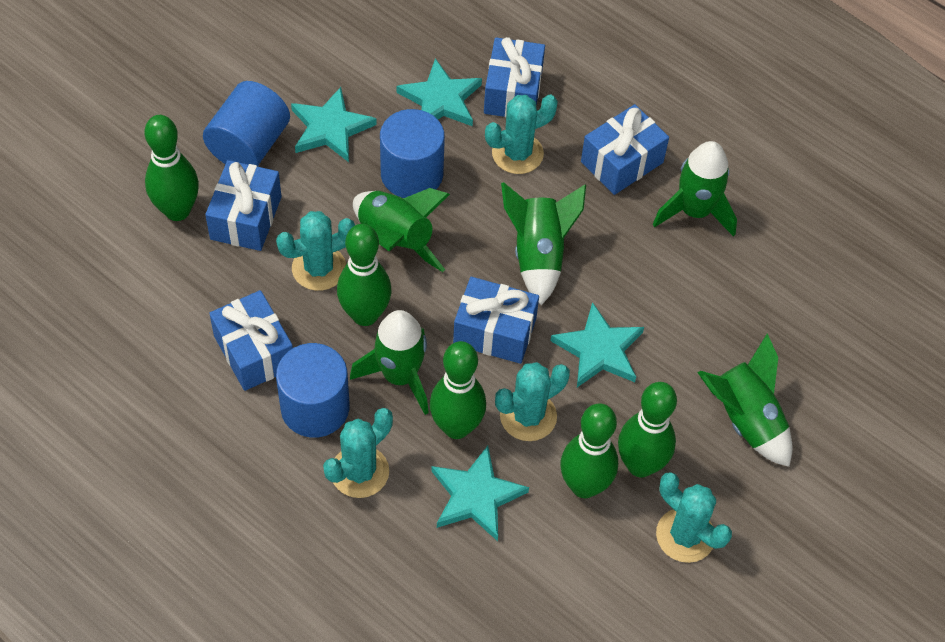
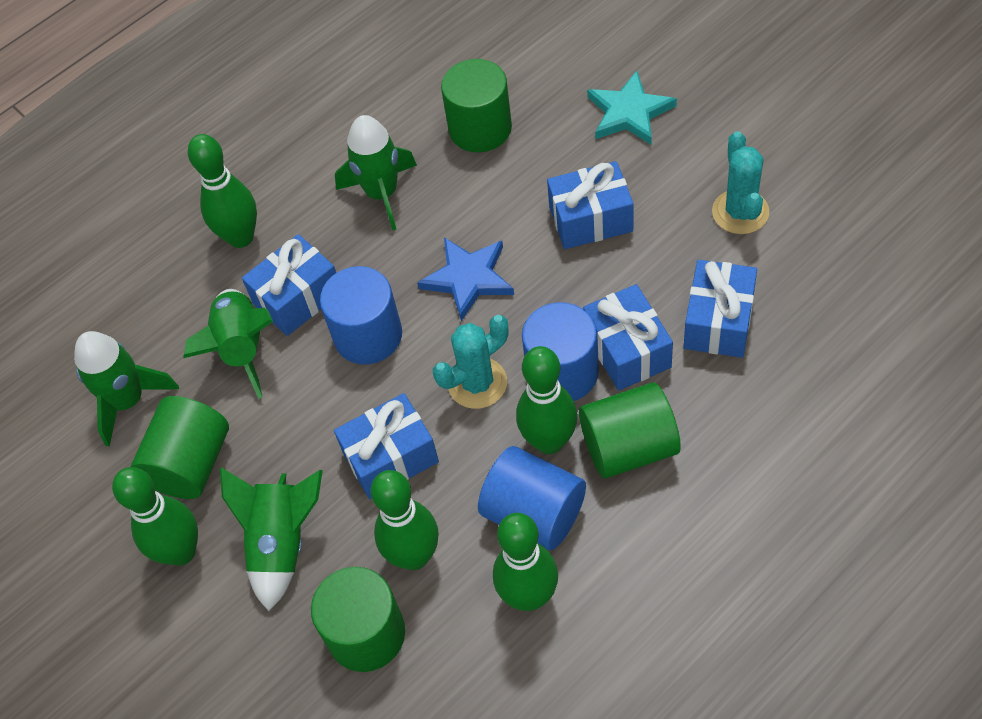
blue star: 0 -> 1
green cylinder: 0 -> 4
green rocket: 5 -> 4
turquoise cactus: 5 -> 2
turquoise star: 4 -> 1

